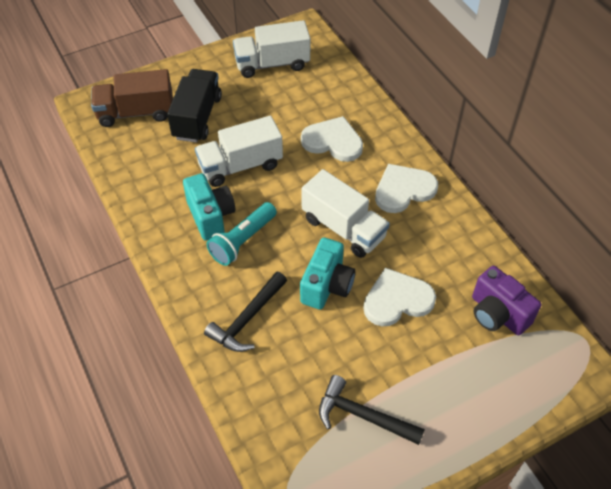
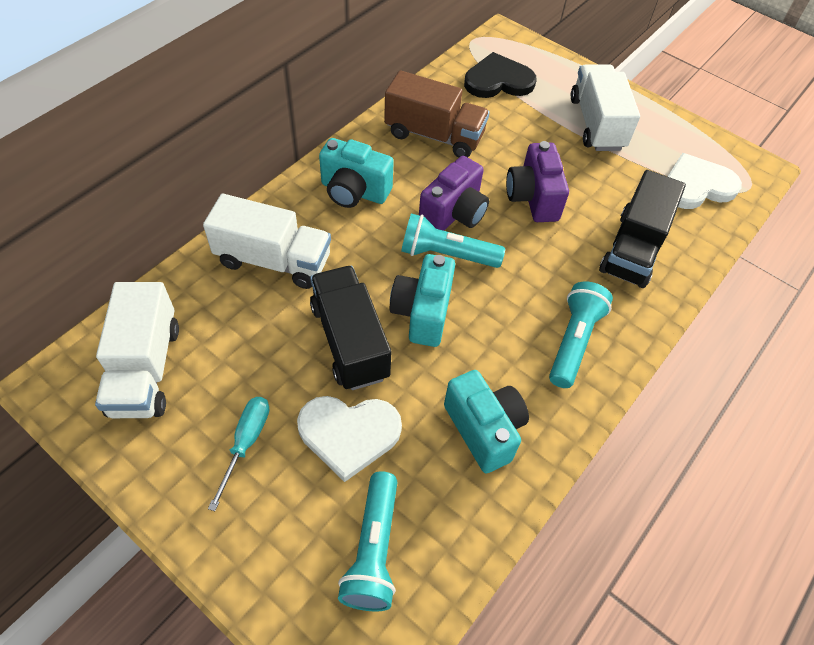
black hammer: 2 -> 0
black heart: 0 -> 1
black truck: 1 -> 2
purple camera: 1 -> 2
turquoise camera: 2 -> 3
turquoise flashlight: 1 -> 3
turquoise screwdriver: 0 -> 1
white heart: 3 -> 2

